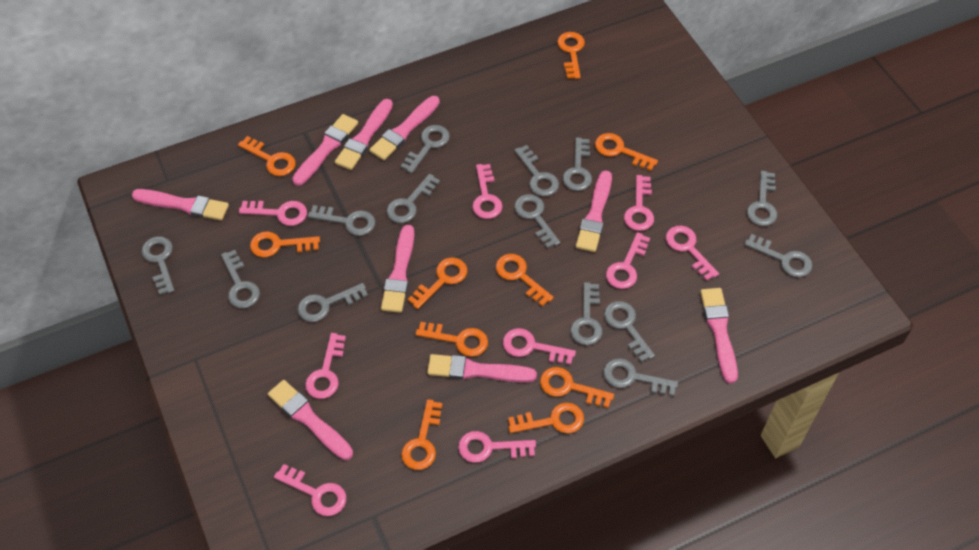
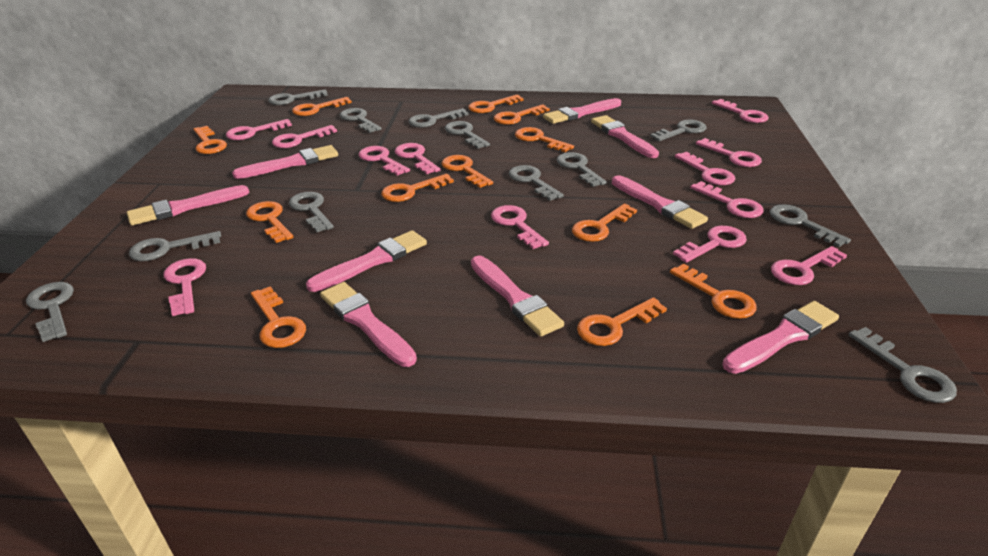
grey key: 14 -> 12
orange key: 10 -> 12
pink key: 9 -> 12

